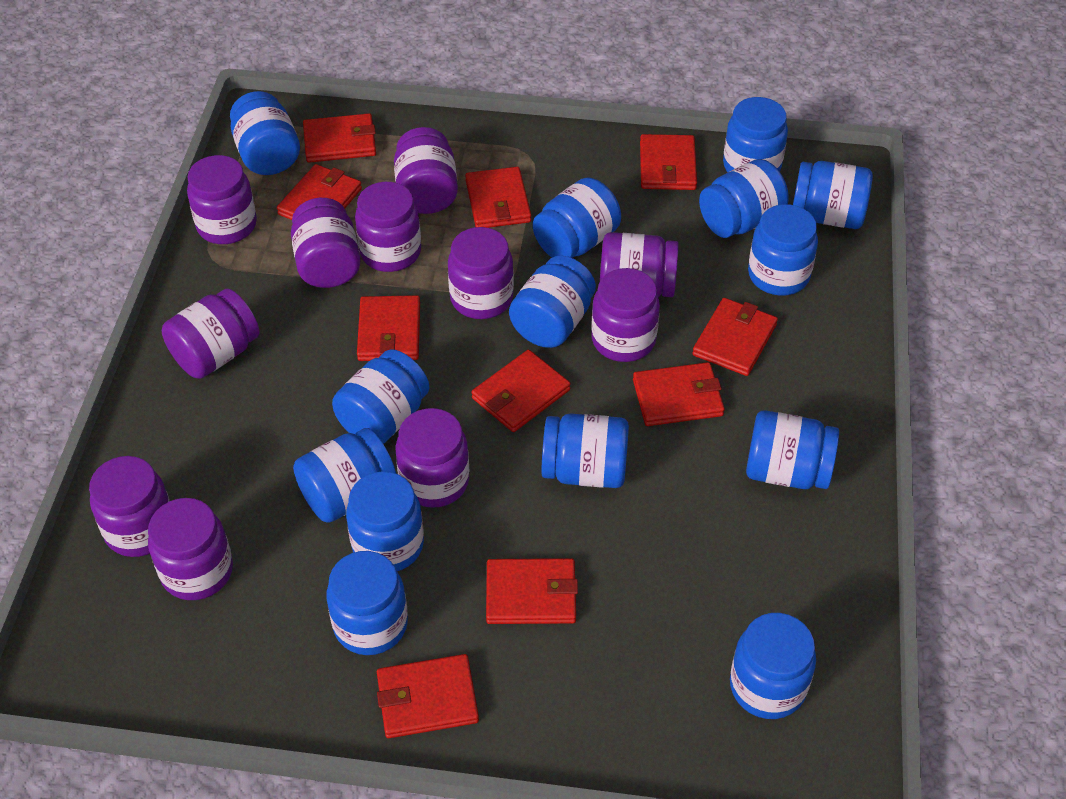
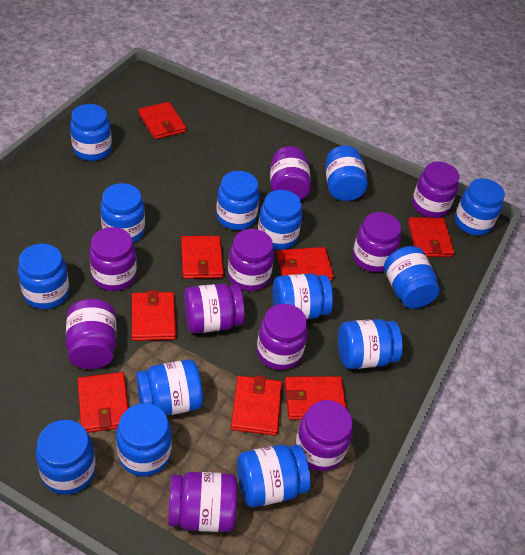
purple jar: 11 -> 10
red wallet: 10 -> 8

